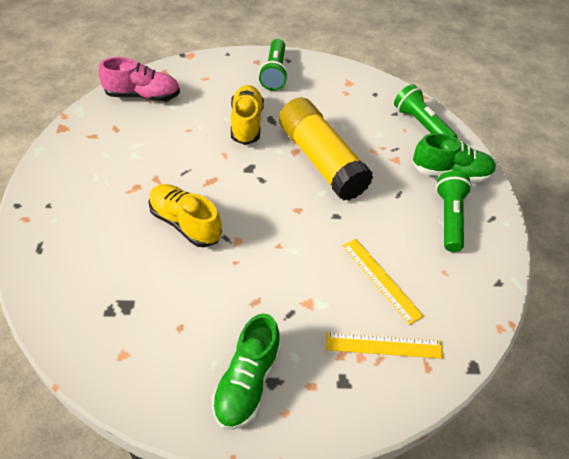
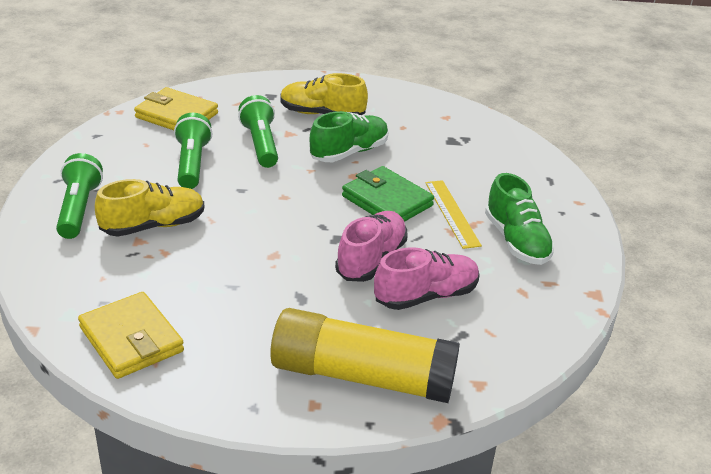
green wallet: 0 -> 1
pink shoe: 1 -> 2
yellow ruler: 2 -> 1
yellow wallet: 0 -> 2

